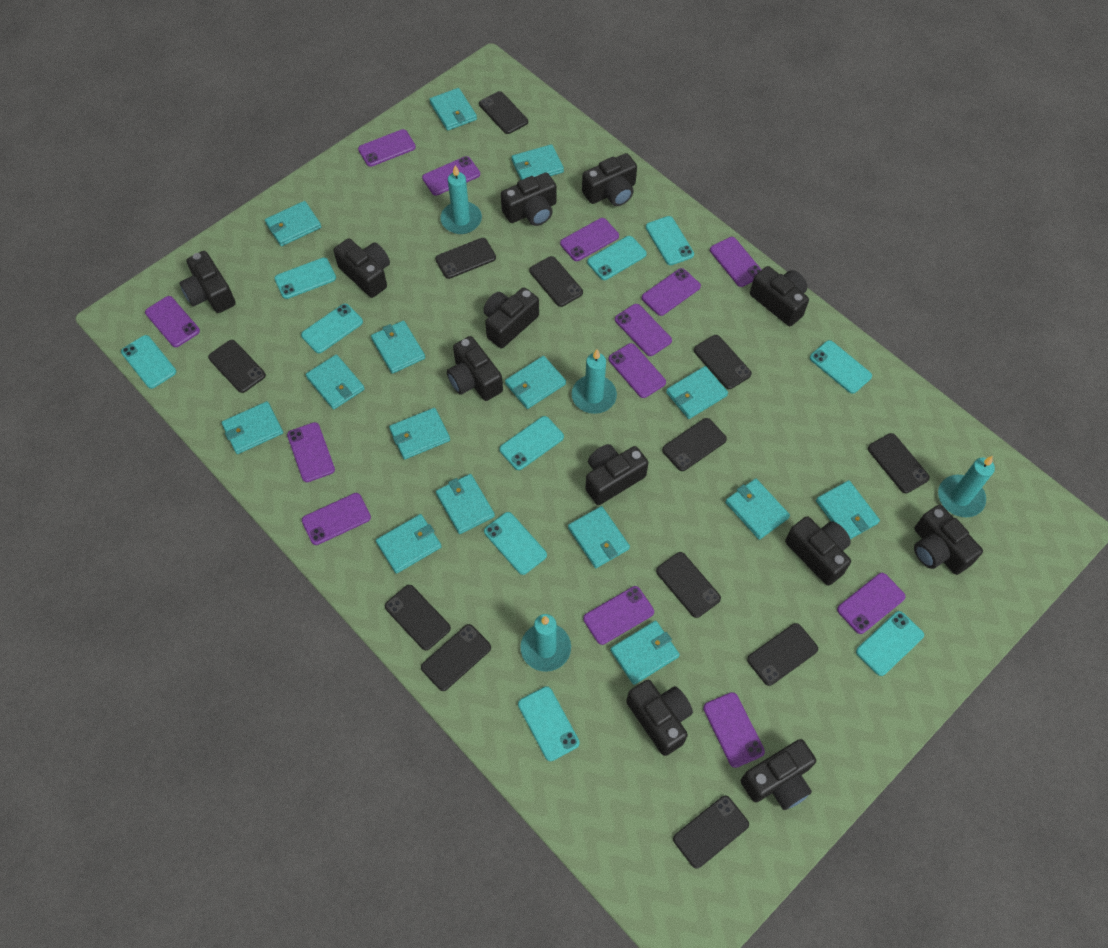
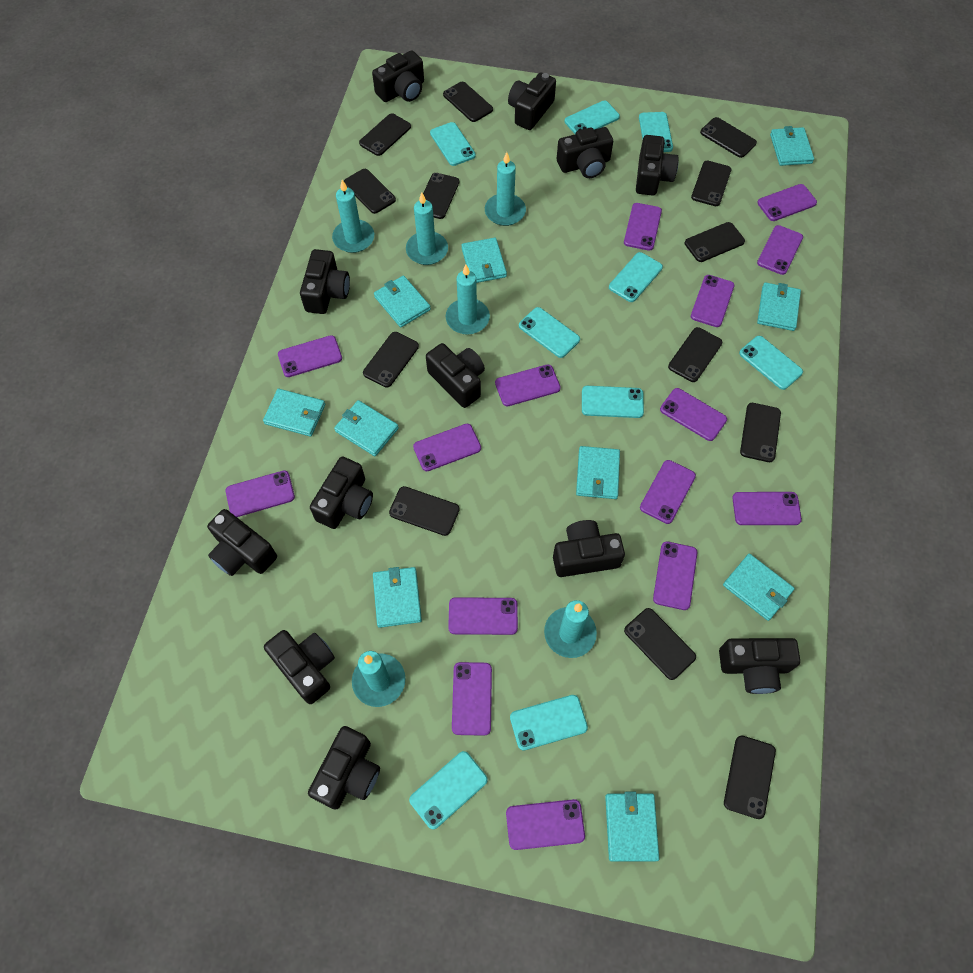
black phone: 12 -> 13
purple phone: 13 -> 15
turquoise candle: 4 -> 6
turquoise phone: 10 -> 9
turquoise wallet: 15 -> 10

